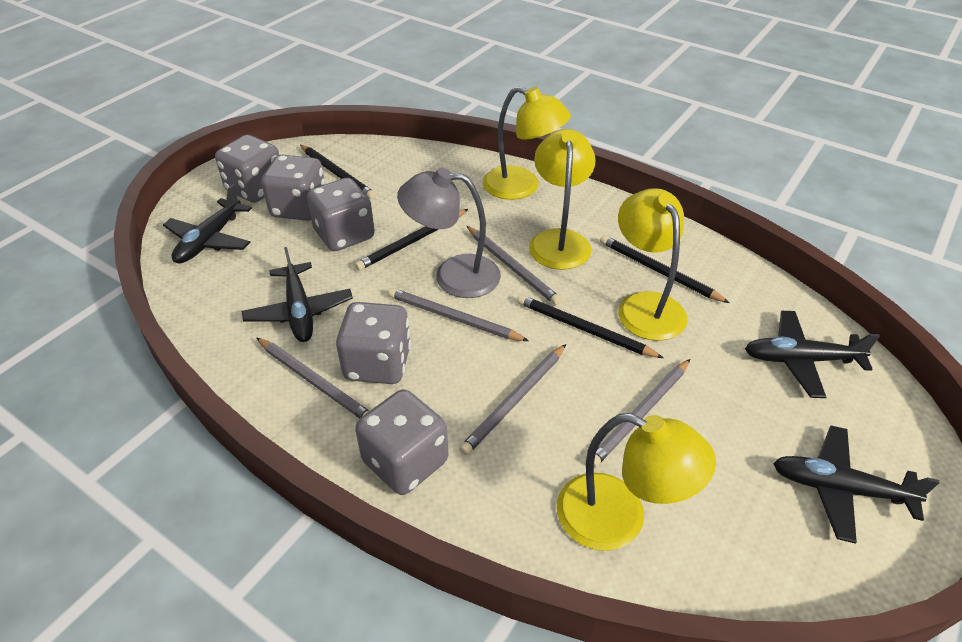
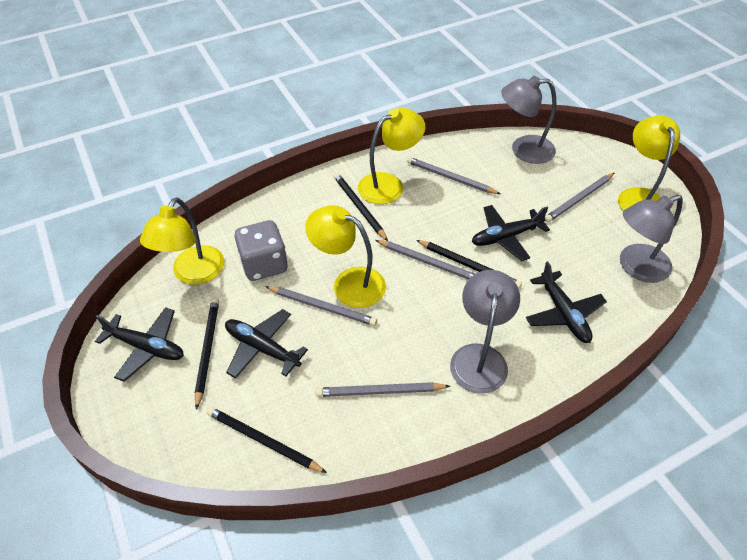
grey dice: 5 -> 1
grey lamp: 1 -> 3

